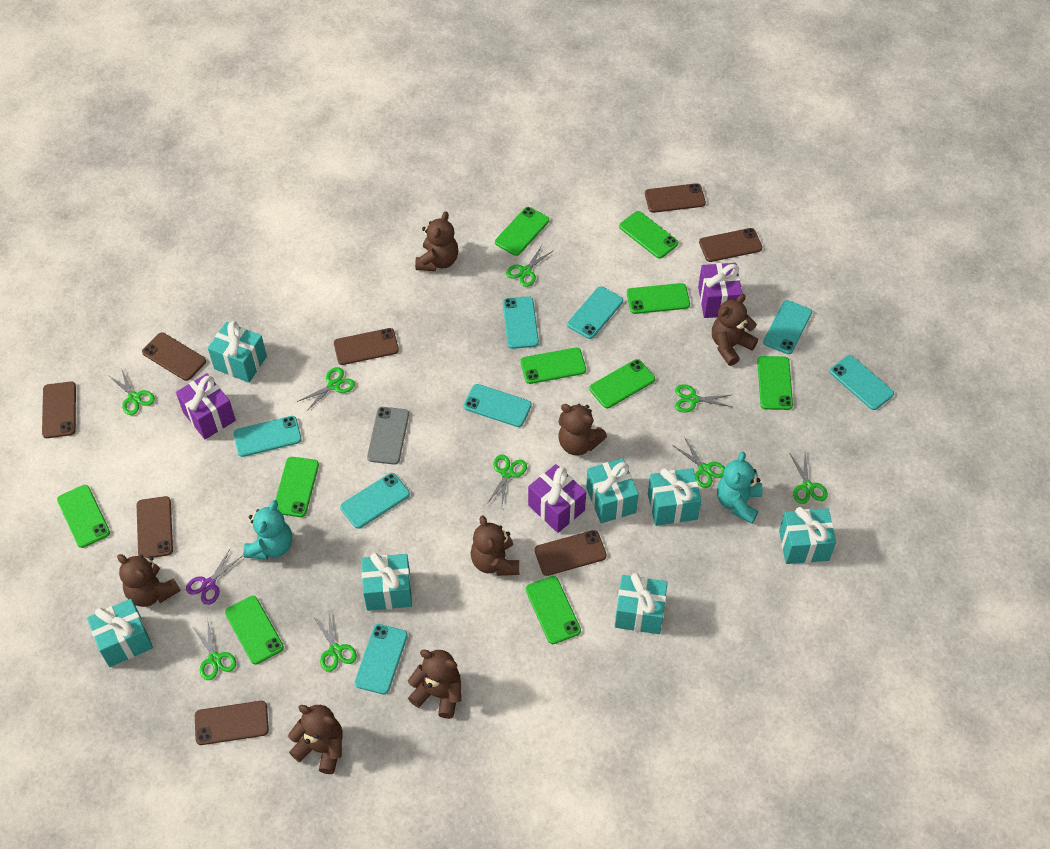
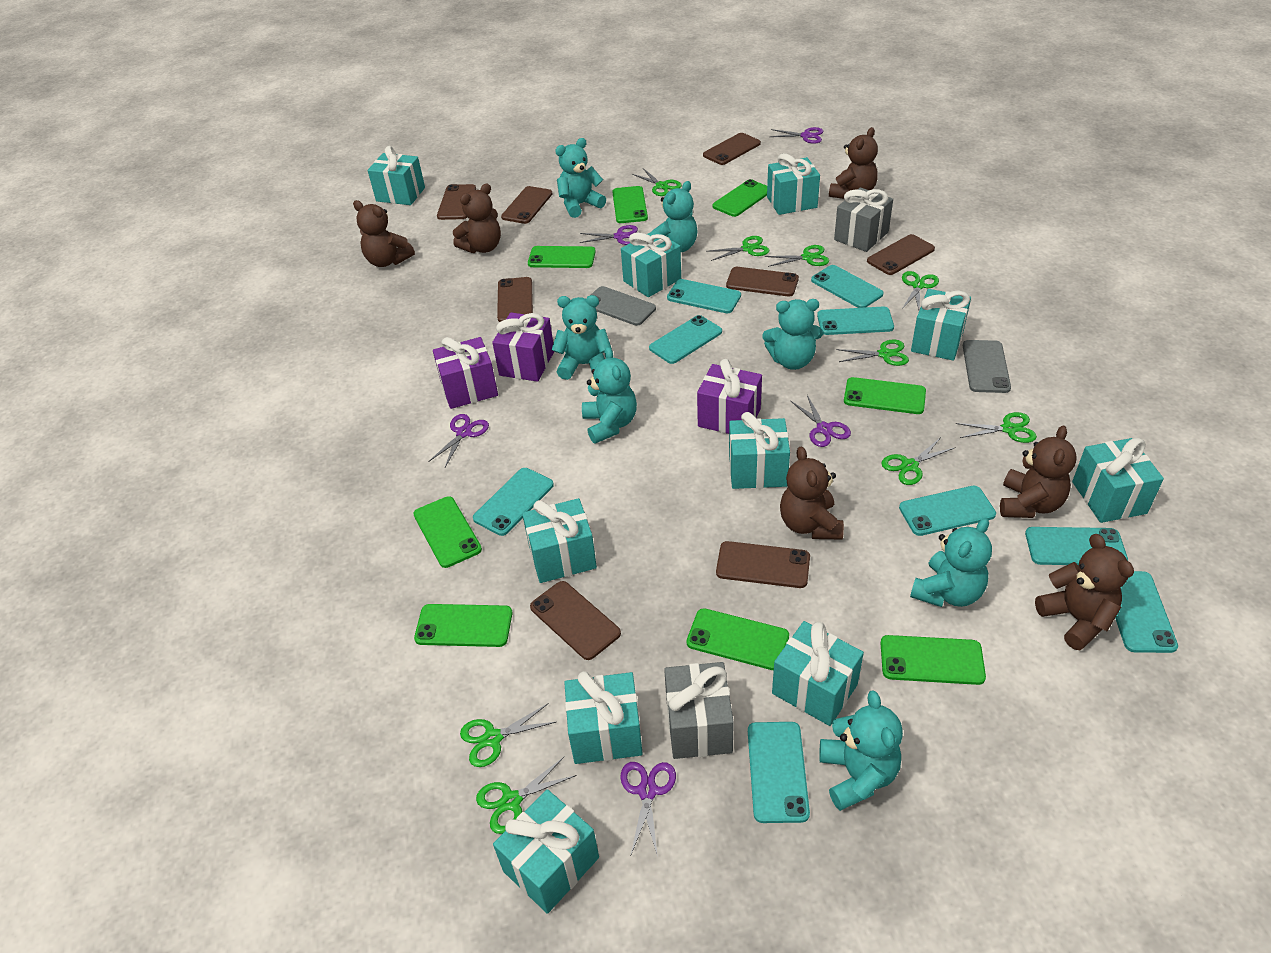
brown teddy bear: 7 -> 6
green phone: 10 -> 8
grey gift: 0 -> 2
grey phone: 1 -> 2
purple scissors: 1 -> 5
turquoise gift: 7 -> 10
turquoise phone: 8 -> 9
turquoise teddy bear: 2 -> 7

